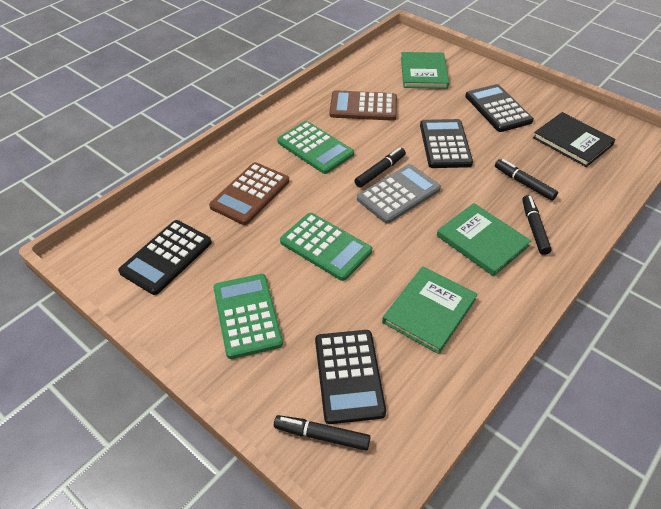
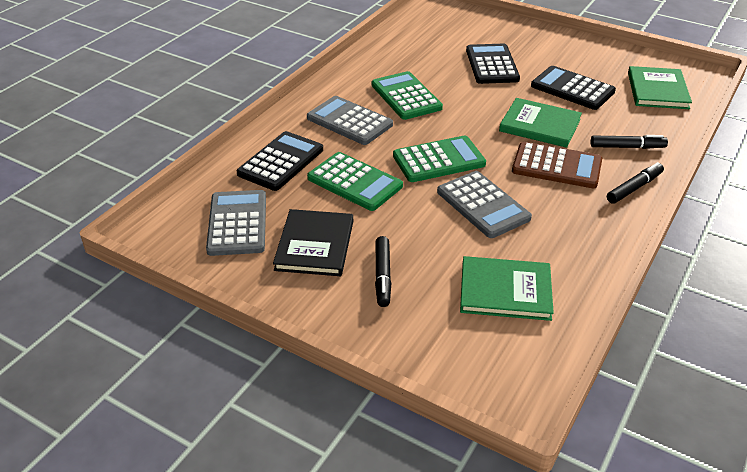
black calculator: 4 -> 3
black marker: 4 -> 3
brown calculator: 2 -> 1
grey calculator: 1 -> 3

